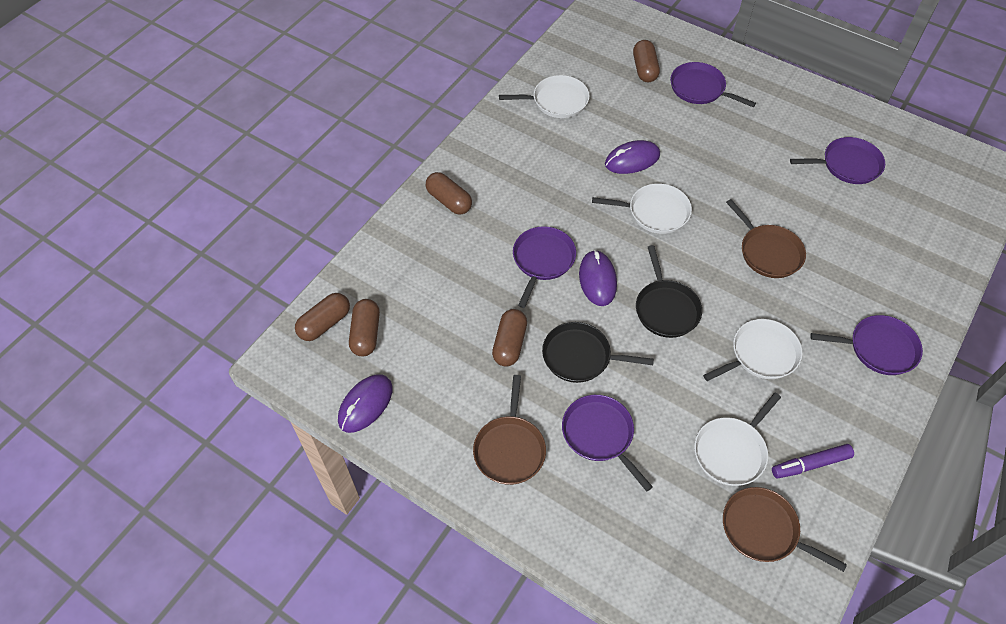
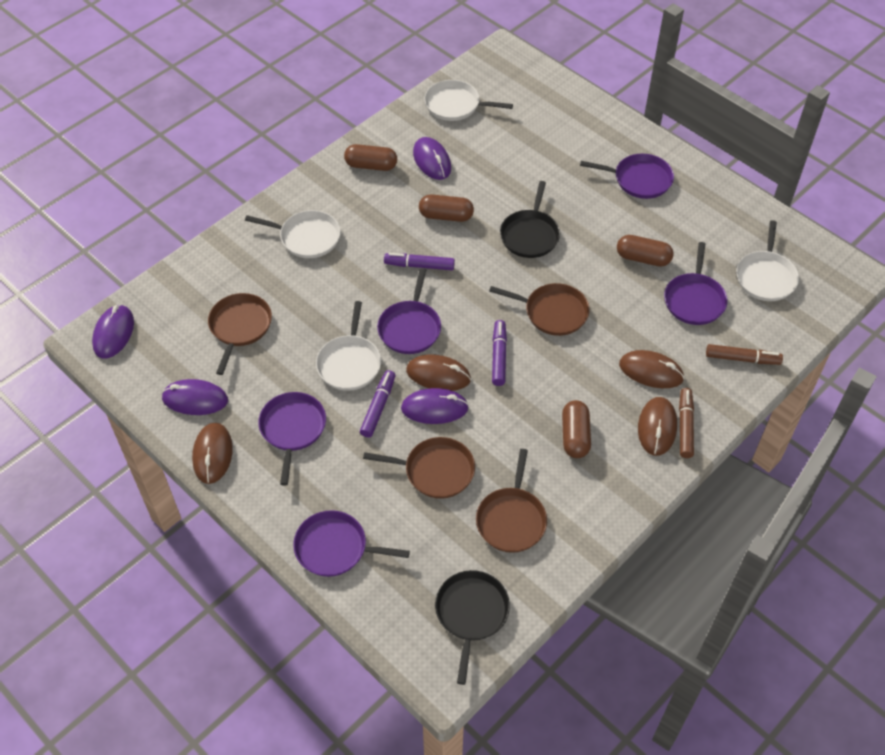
brown capsule: 5 -> 4
brown marker: 0 -> 2
brown mouse: 0 -> 4
brown pan: 3 -> 4
purple marker: 1 -> 3
purple mouse: 3 -> 4

